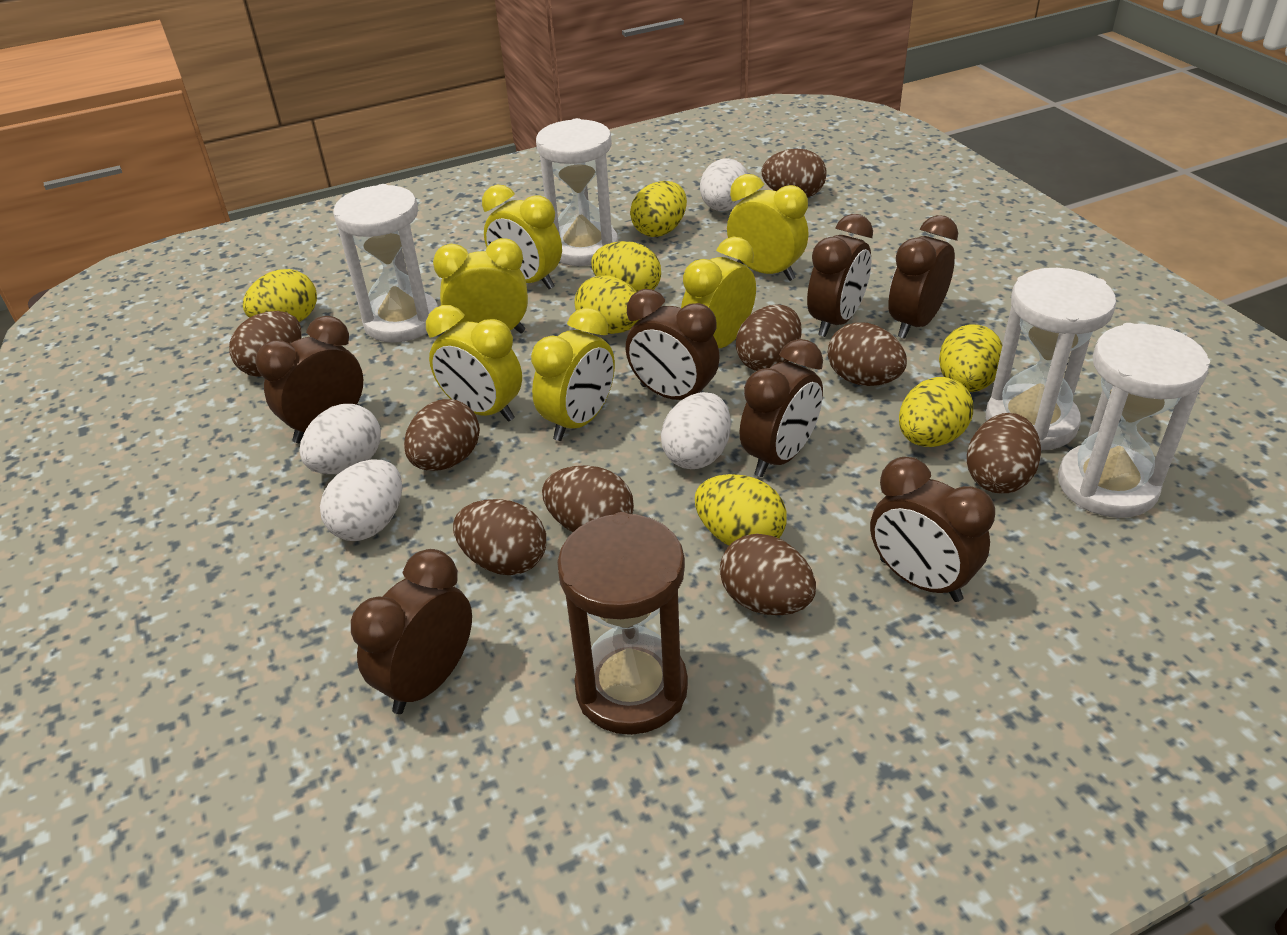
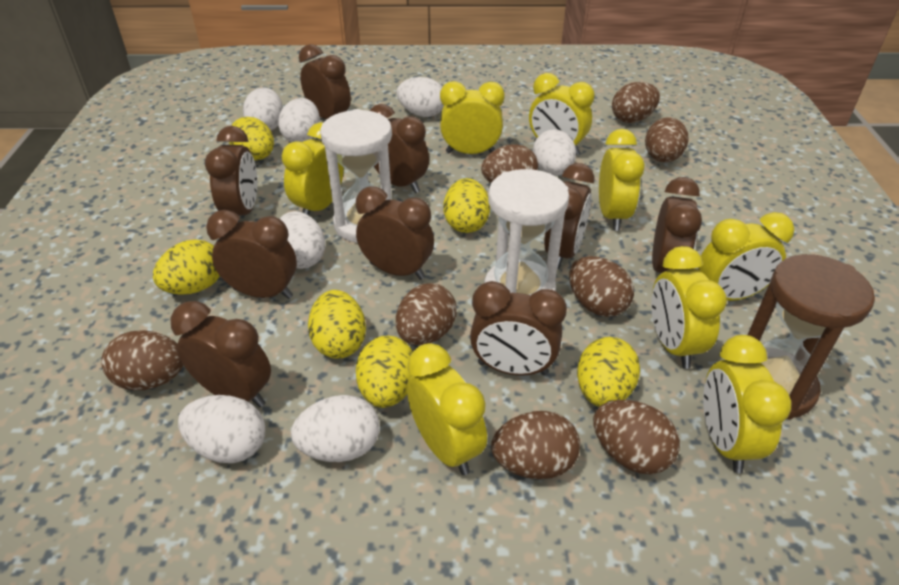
brown clock: 7 -> 9
brown egg: 9 -> 8
white egg: 4 -> 7
white hourglass: 4 -> 2
yellow clock: 6 -> 8
yellow egg: 7 -> 6

